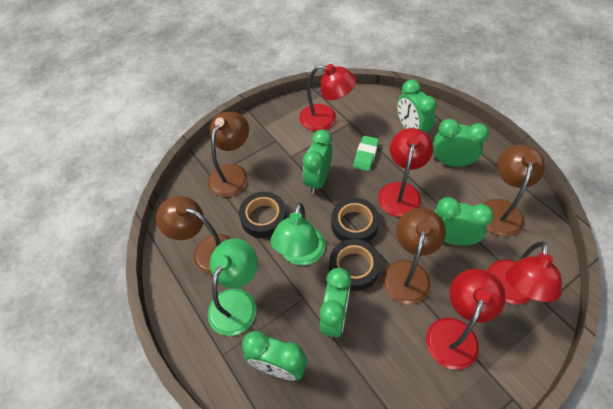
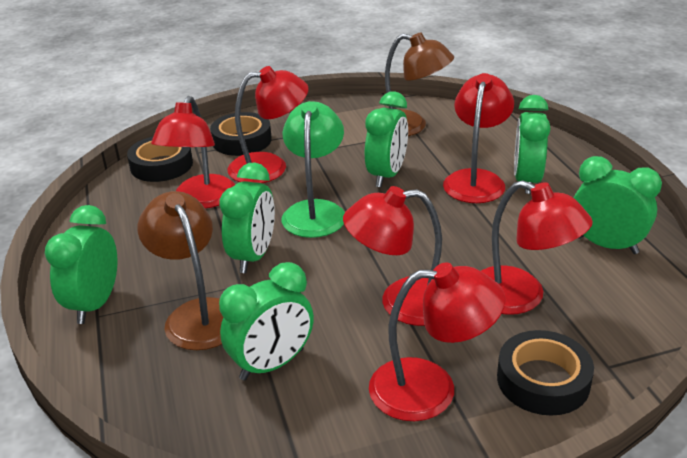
brown lamp: 4 -> 2
green eraser: 1 -> 0
green lamp: 2 -> 1
red lamp: 4 -> 6

